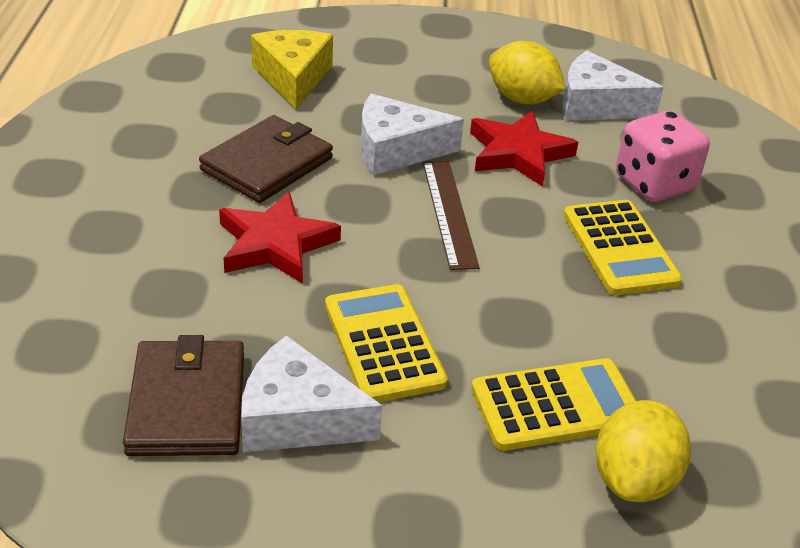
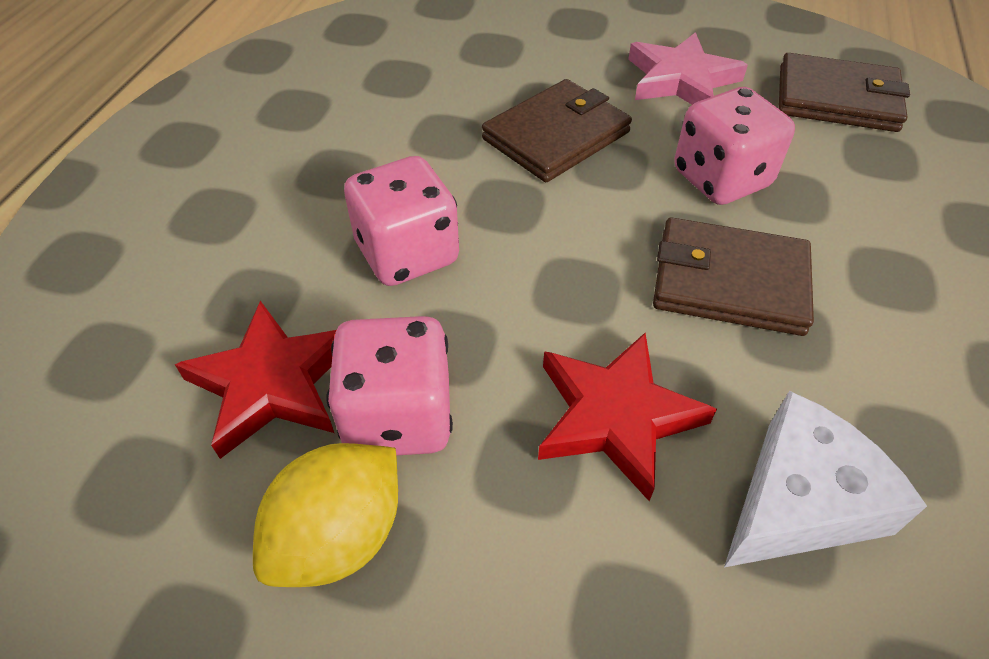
brown ruler: 1 -> 0
brown wallet: 2 -> 3
pink dice: 1 -> 3
pink star: 0 -> 1
white cheese: 3 -> 1
yellow calculator: 3 -> 0
yellow cheese: 1 -> 0
yellow lemon: 2 -> 1

